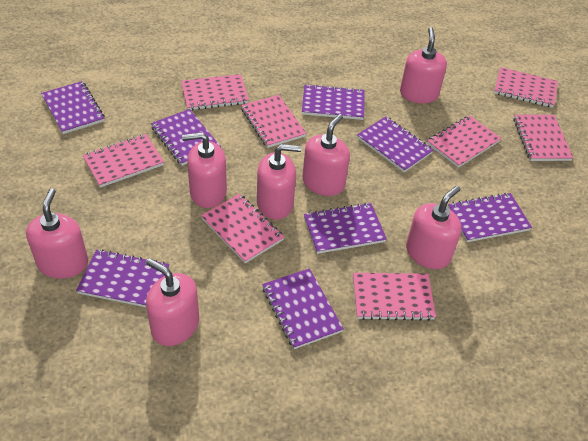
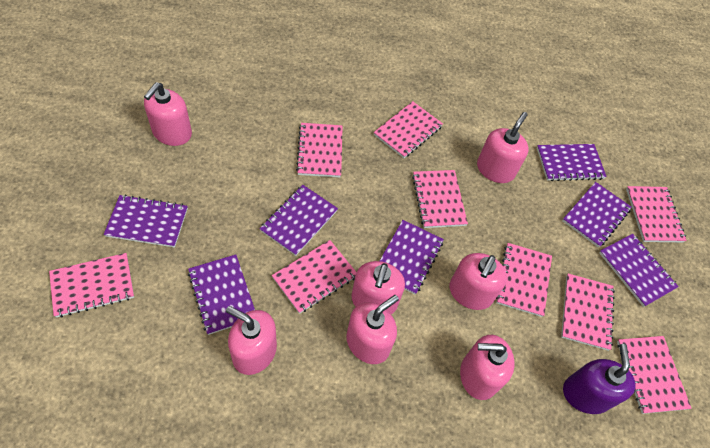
pink notebook: 8 -> 9
purple notebook: 8 -> 7
purple soap dispenser: 0 -> 1

